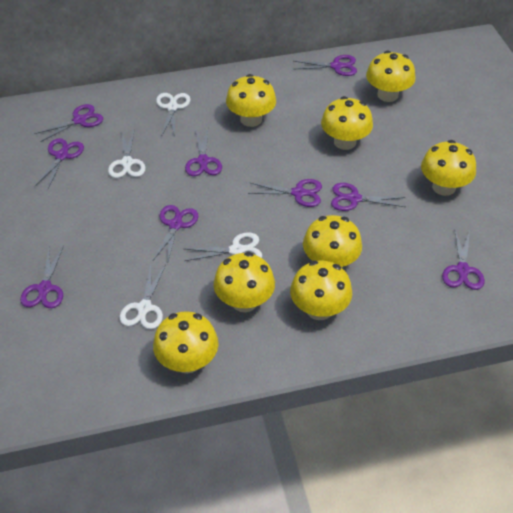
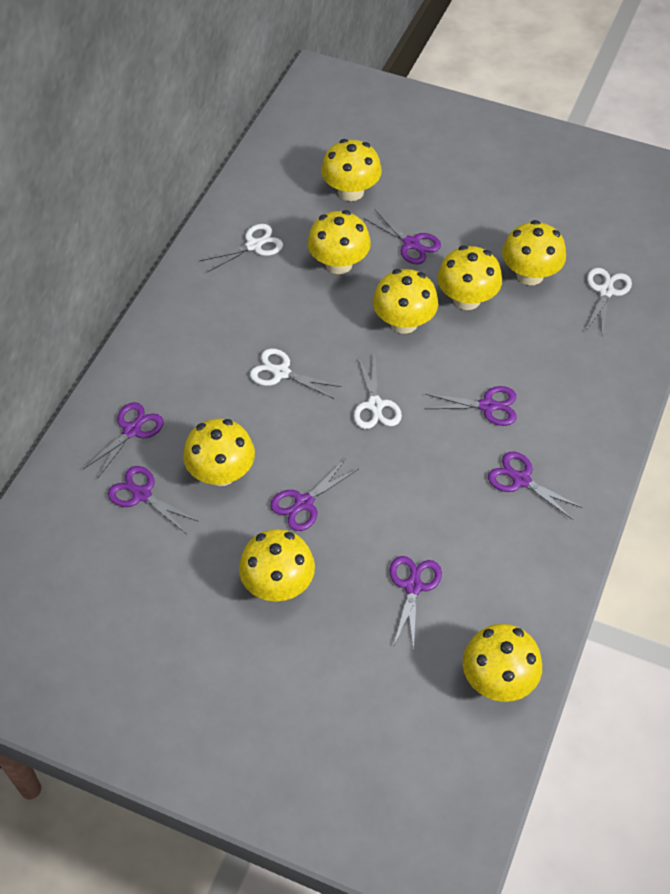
purple scissors: 9 -> 7

